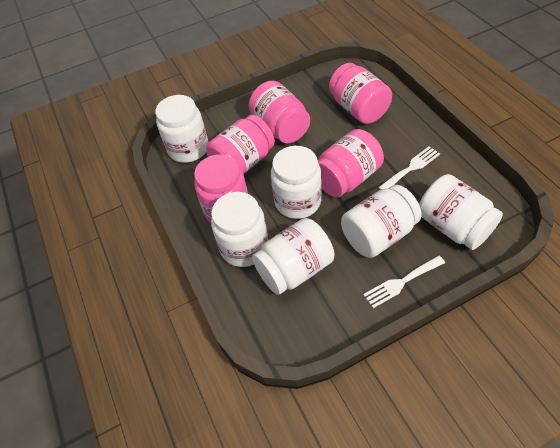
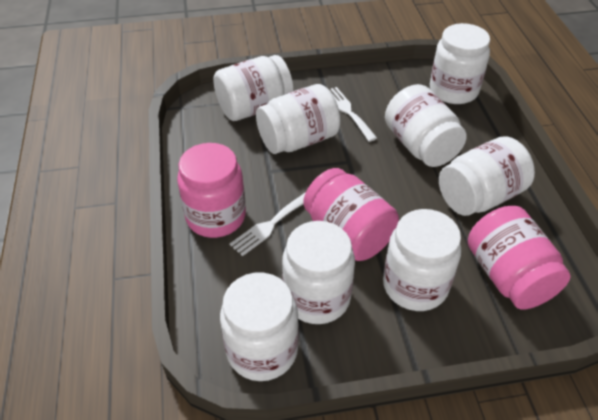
pink jar: 5 -> 3
white jar: 6 -> 8

